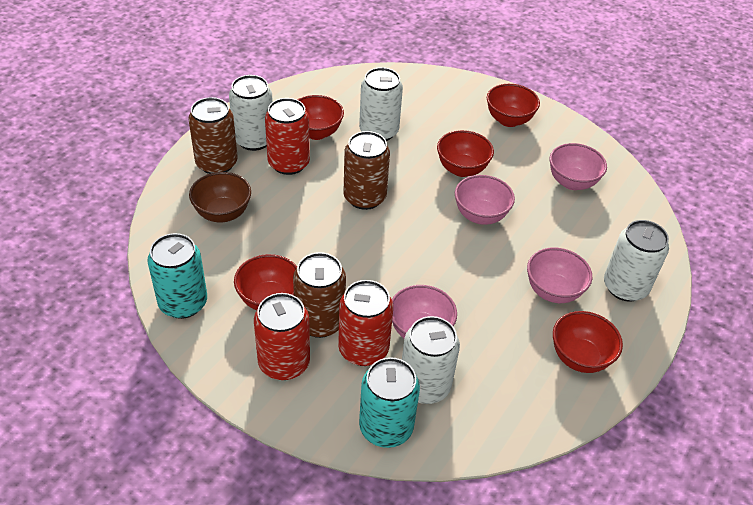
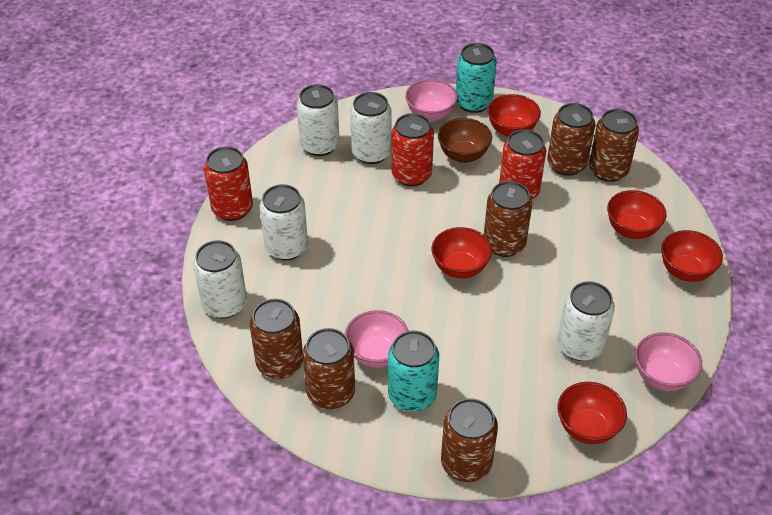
brown can: 3 -> 6
pink bowl: 4 -> 3
white can: 4 -> 5

